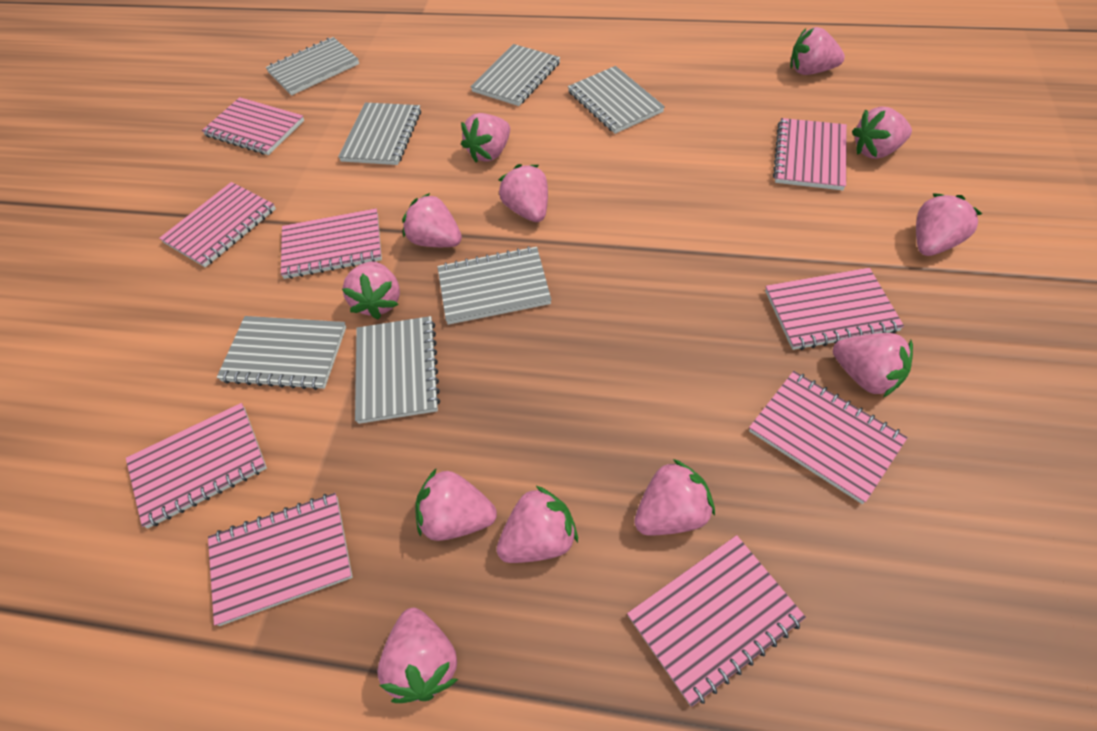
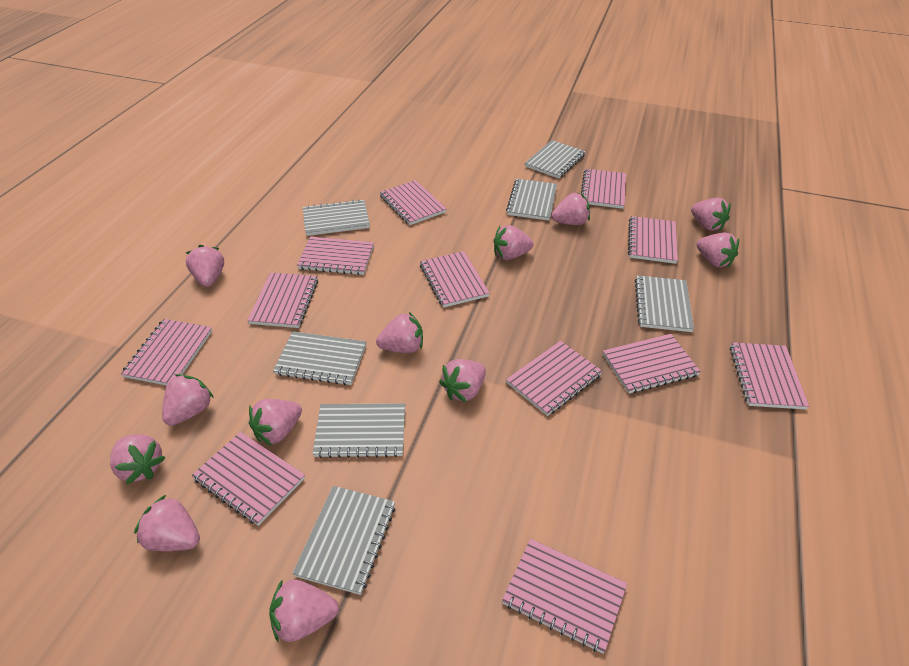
pink notebook: 9 -> 12

